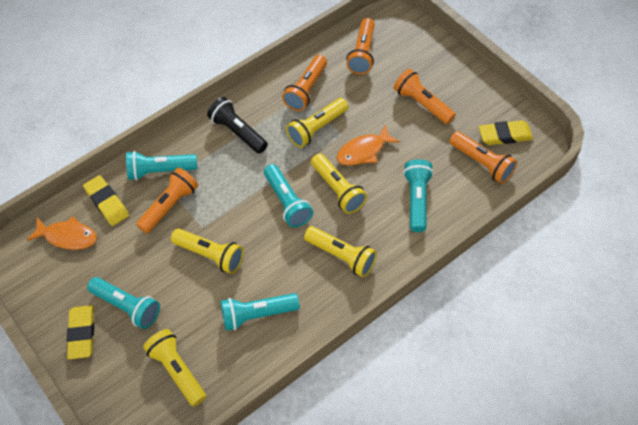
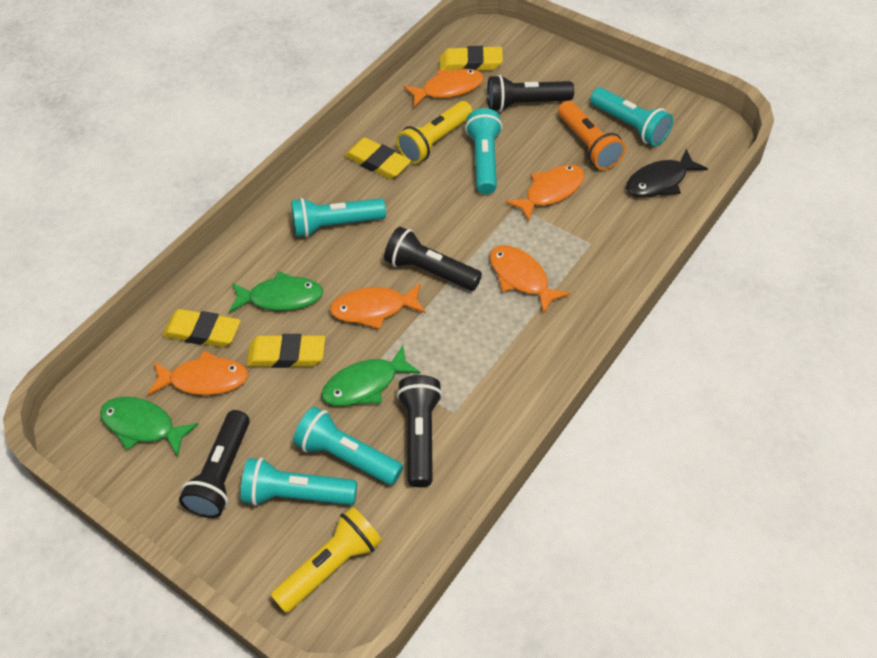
black fish: 0 -> 1
black flashlight: 1 -> 4
green fish: 0 -> 3
orange fish: 2 -> 5
orange flashlight: 5 -> 1
yellow eraser: 3 -> 4
yellow flashlight: 5 -> 2

